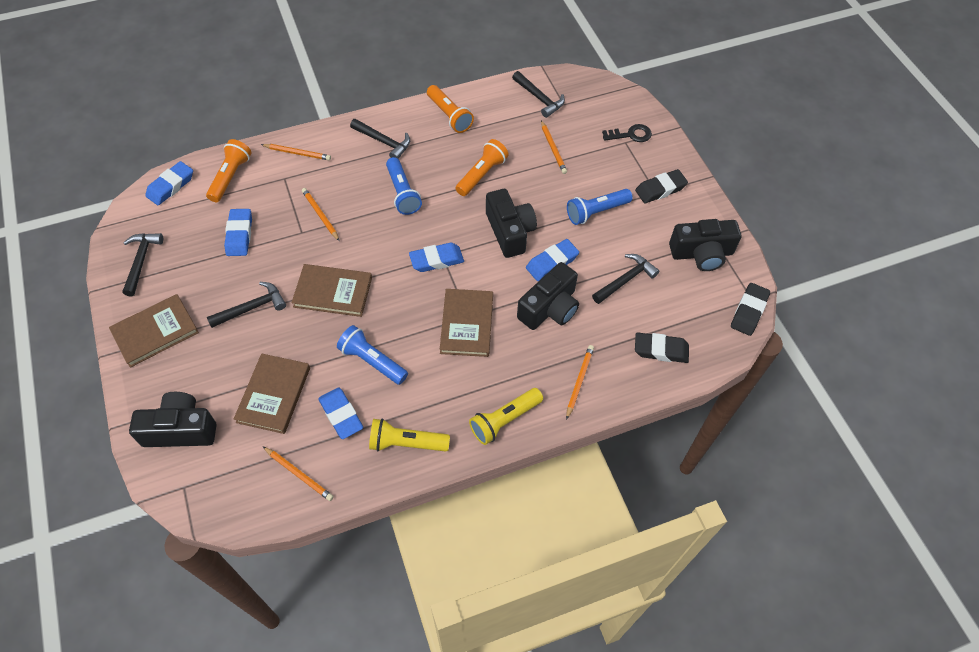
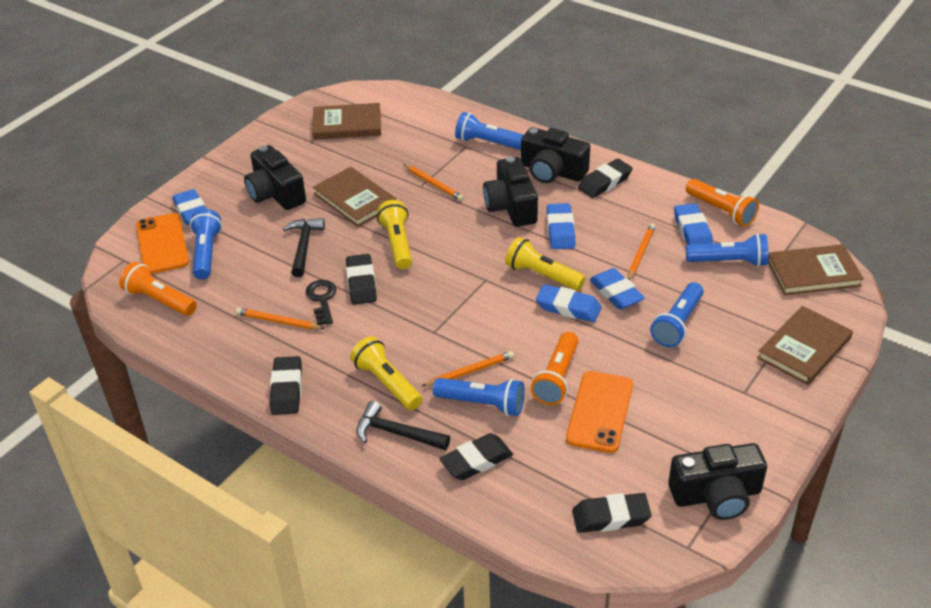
black eraser: 3 -> 5
black hammer: 5 -> 2
blue flashlight: 3 -> 5
orange pencil: 5 -> 4
orange phone: 0 -> 2
yellow flashlight: 2 -> 3

